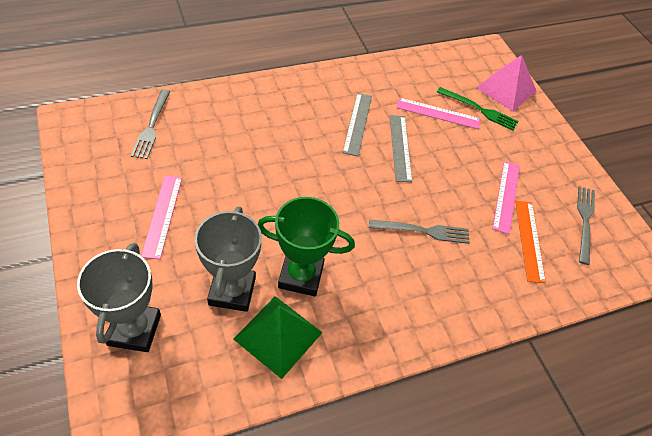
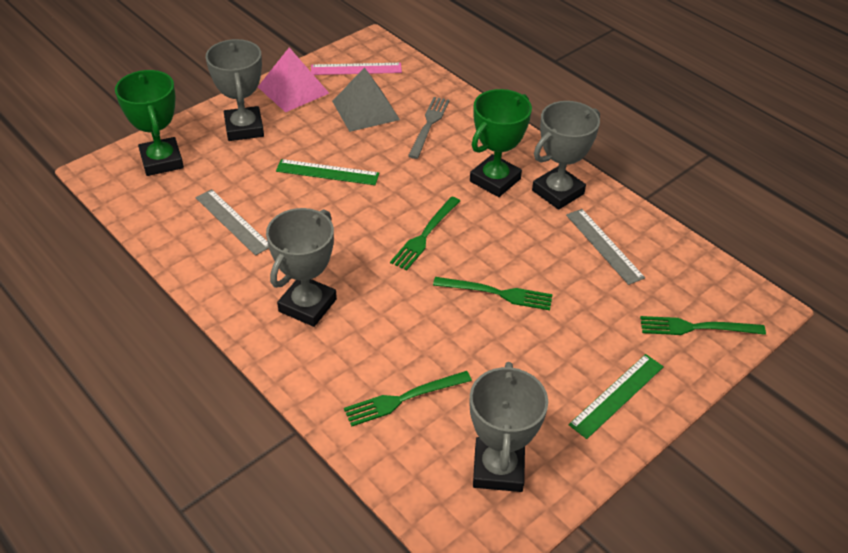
green fork: 1 -> 4
green pyramid: 1 -> 0
green ruler: 0 -> 2
green trophy: 1 -> 2
grey fork: 3 -> 1
grey pyramid: 0 -> 1
grey trophy: 2 -> 4
orange ruler: 1 -> 0
pink ruler: 3 -> 1

